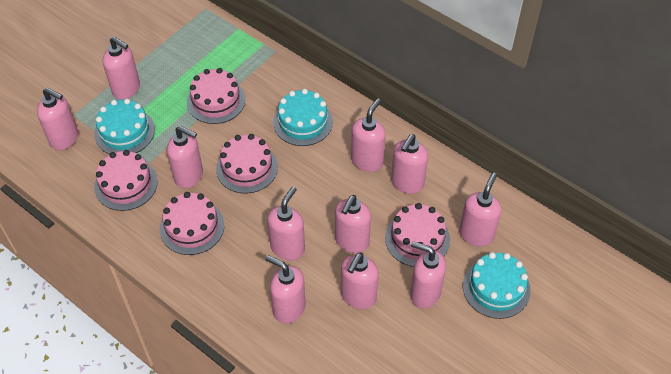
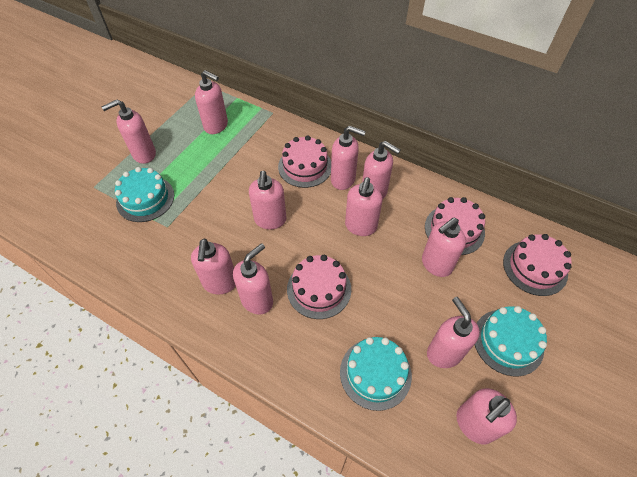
pink cake: 5 -> 4

